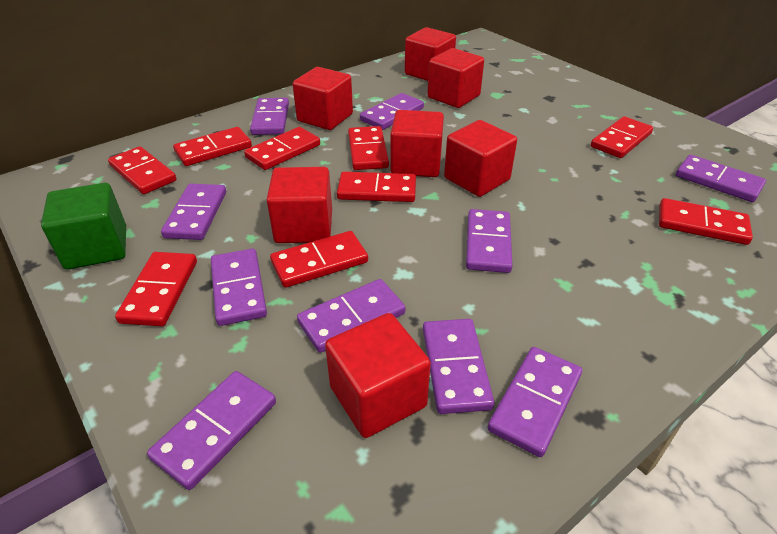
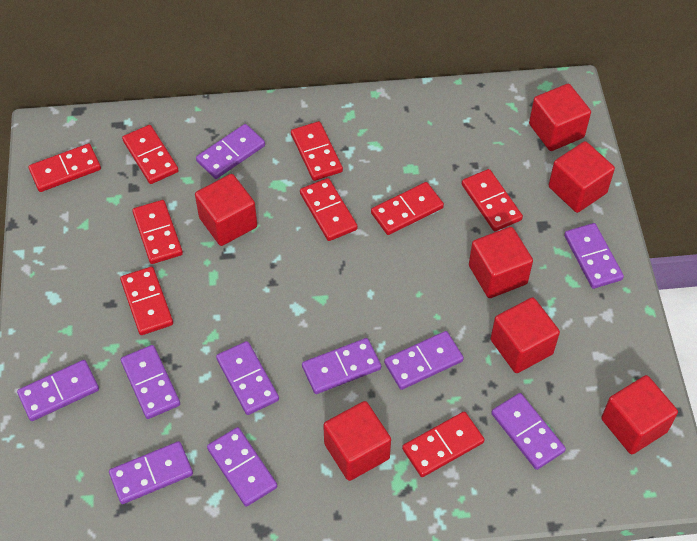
green cube: 1 -> 0

